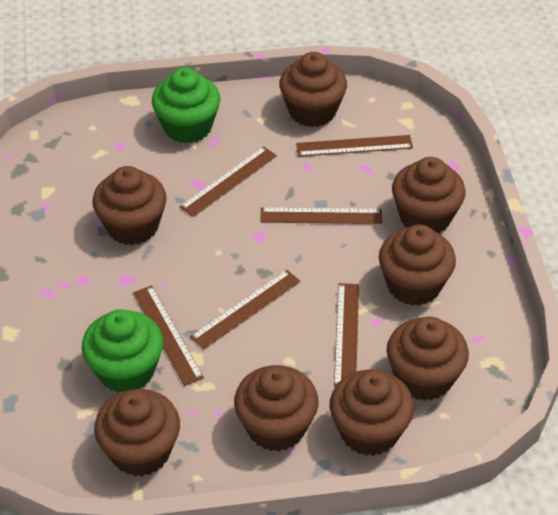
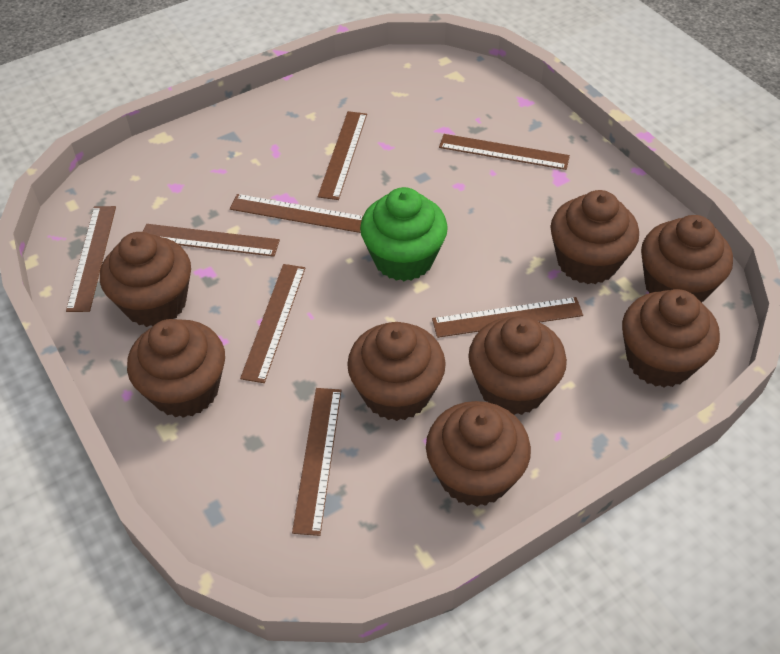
brown ruler: 6 -> 8
green cupcake: 2 -> 1

